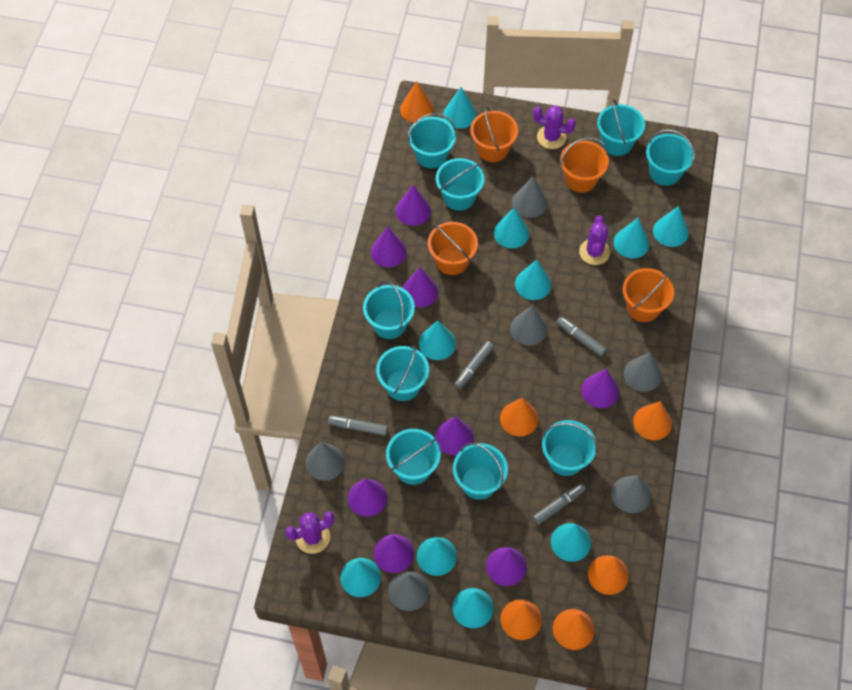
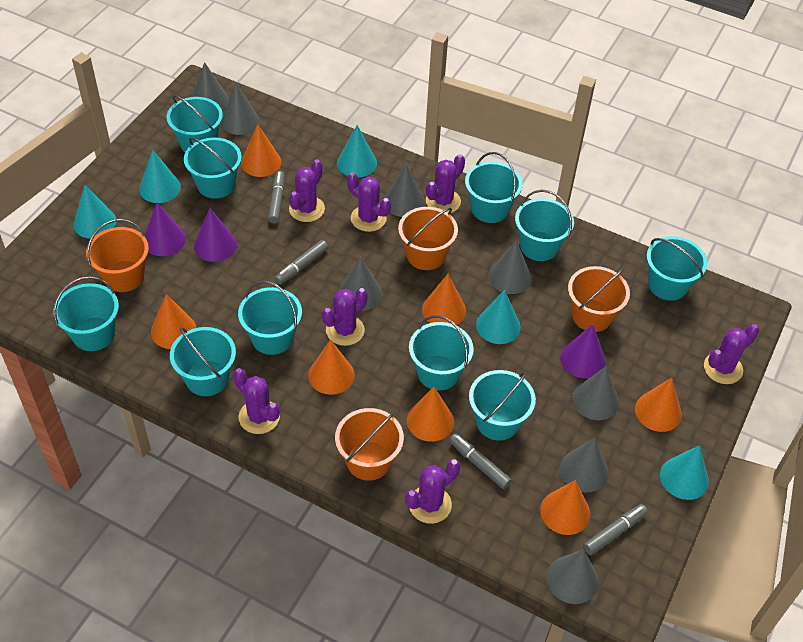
grey cone: 6 -> 8
orange cone: 6 -> 7
purple cactus: 3 -> 7
purple cone: 8 -> 3
turquoise bucket: 9 -> 10
turquoise cone: 10 -> 5

